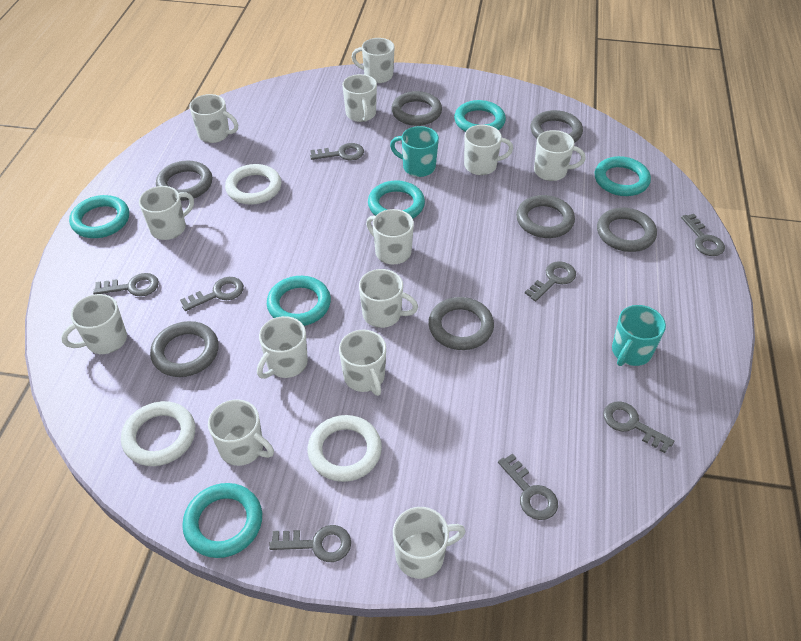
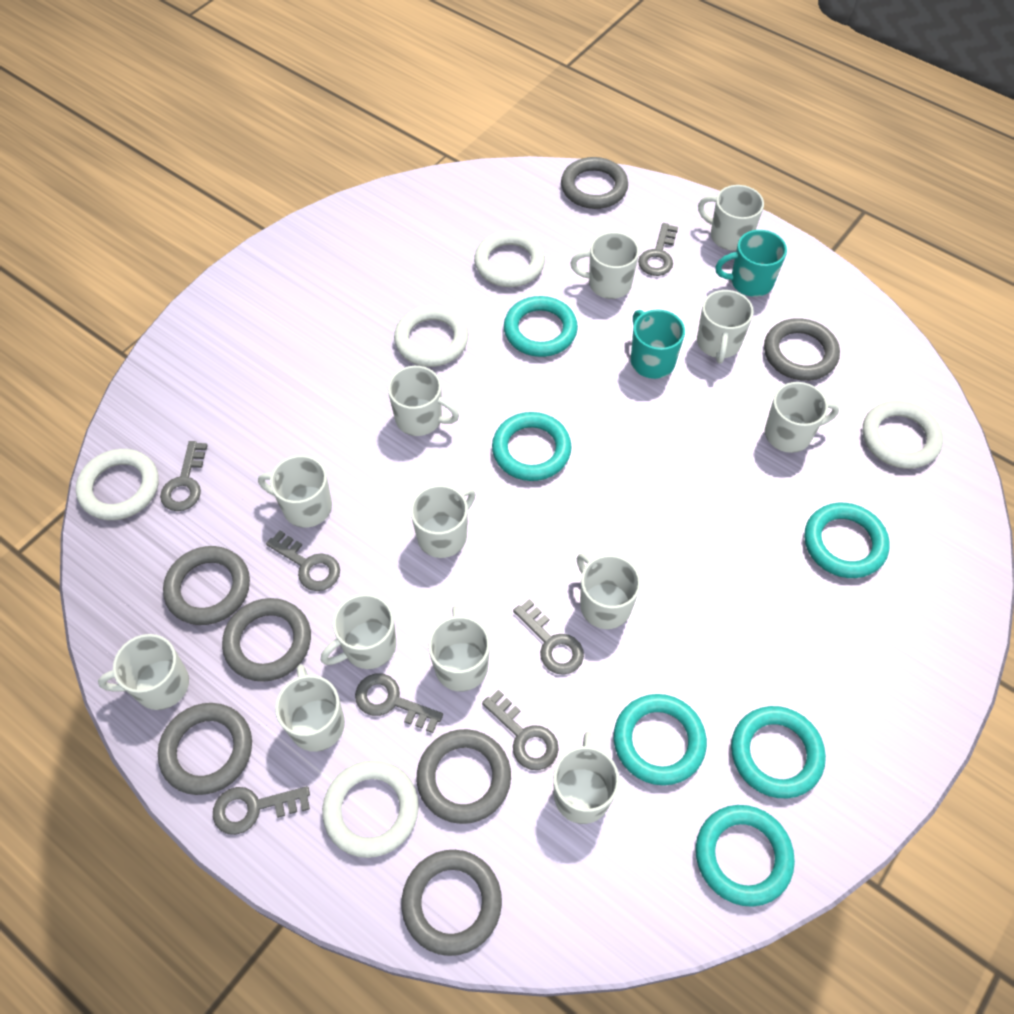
grey key: 8 -> 7
white ring: 3 -> 5

